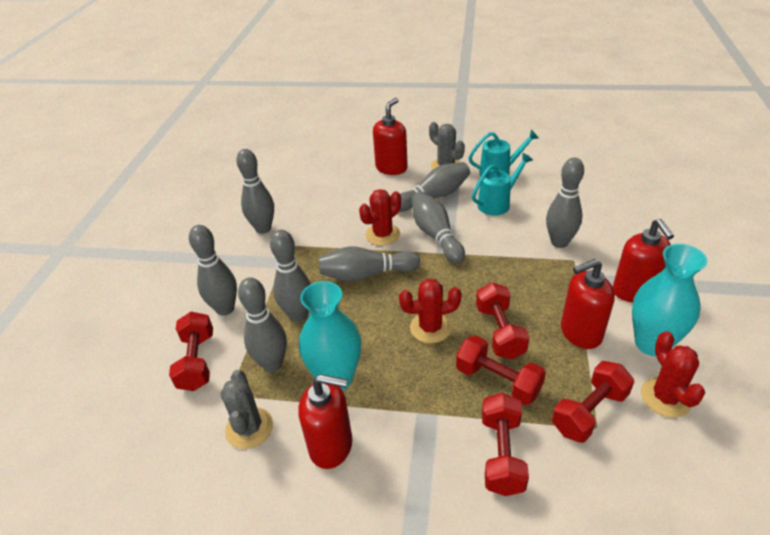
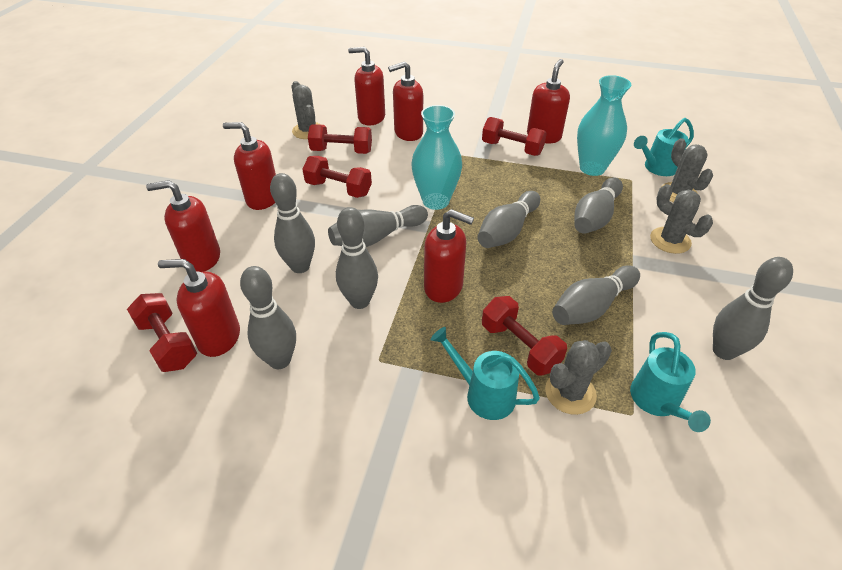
grey cactus: 2 -> 4
red cactus: 3 -> 0
red soap dispenser: 4 -> 7
turquoise watering can: 2 -> 3

